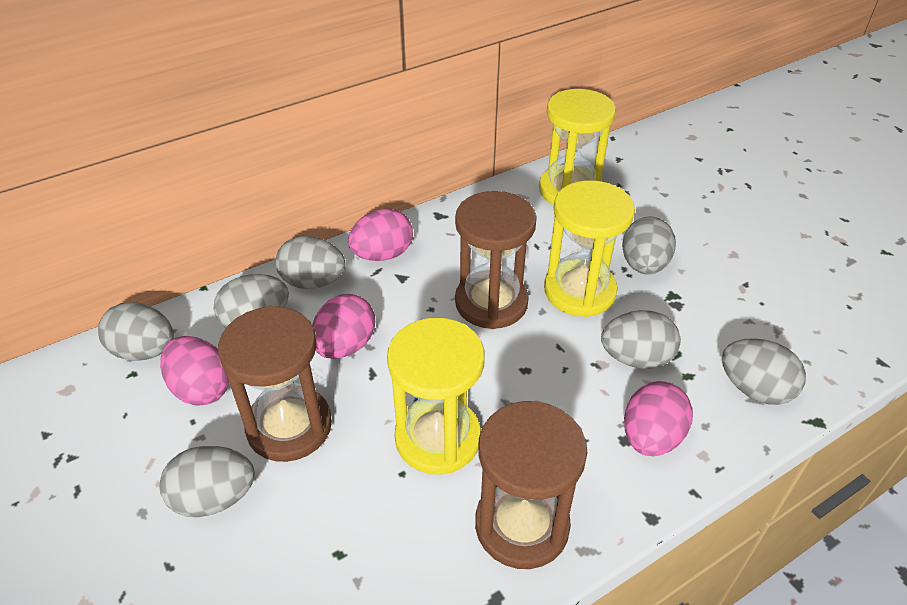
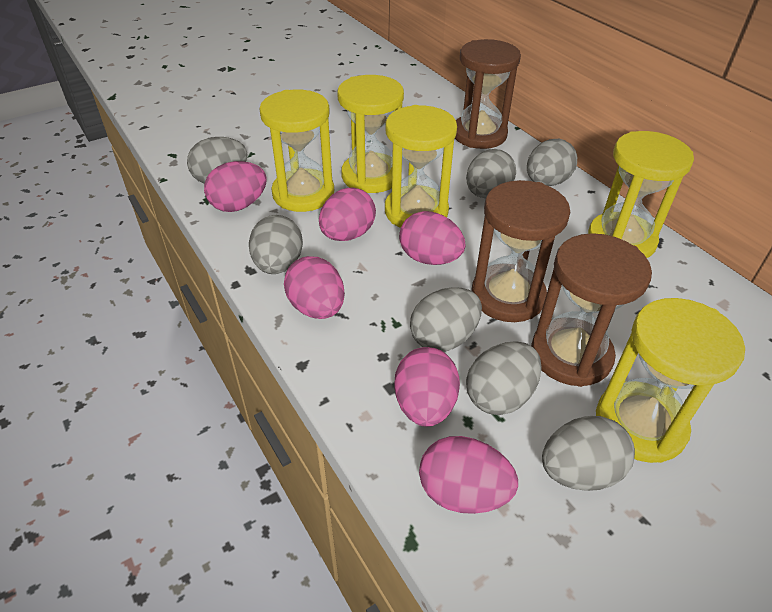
pink egg: 4 -> 6
yellow hourglass: 3 -> 5

